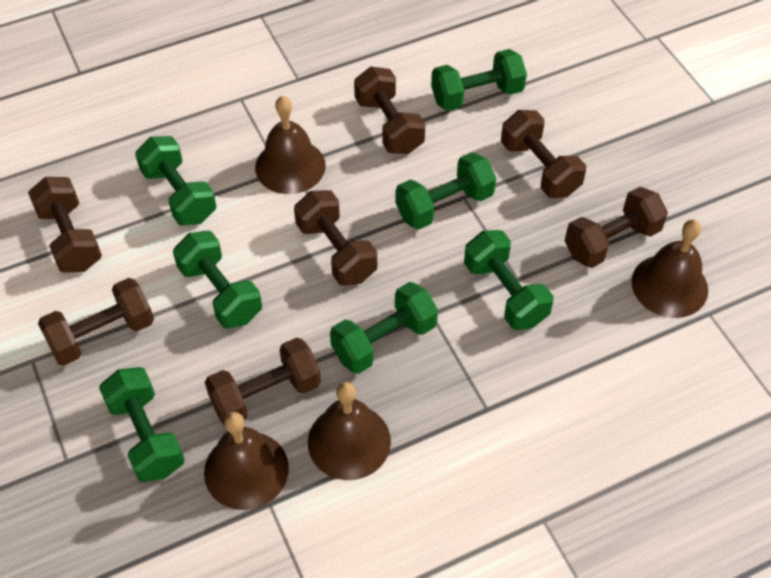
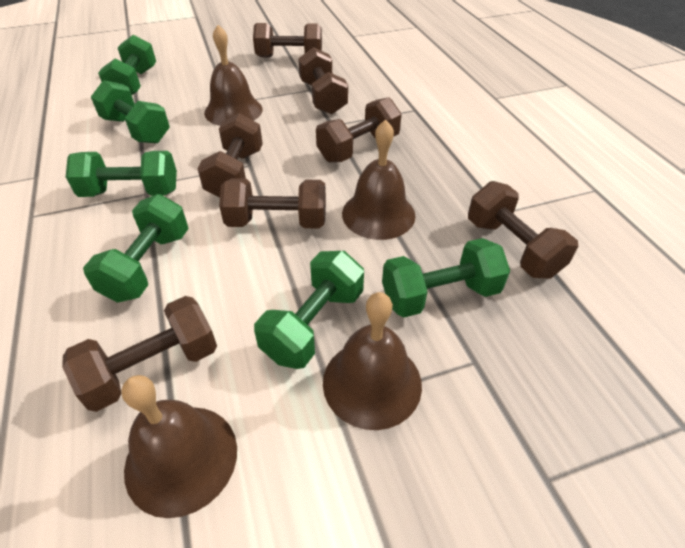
green dumbbell: 7 -> 6

